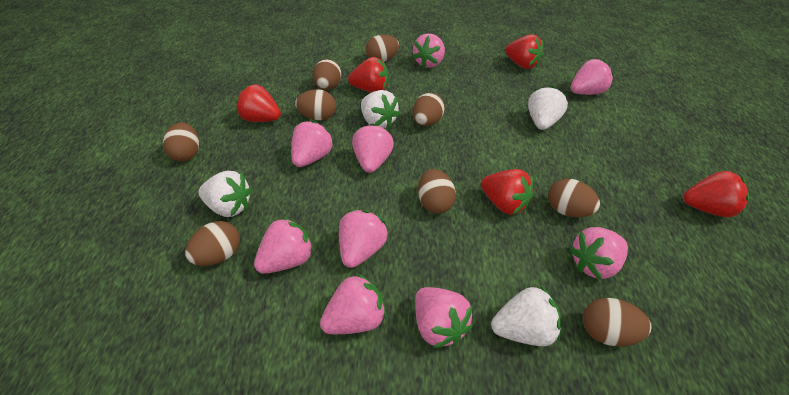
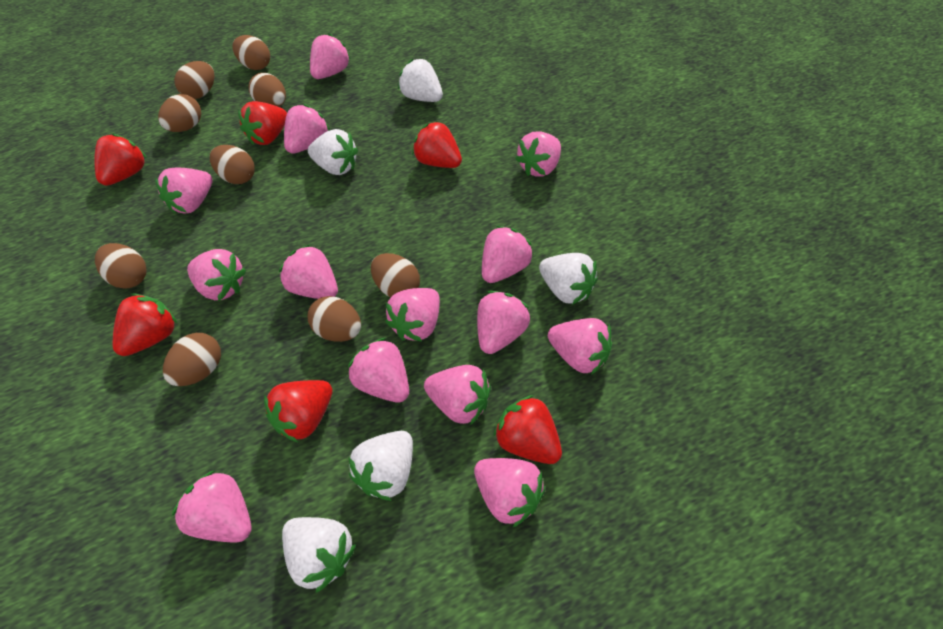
pink strawberry: 9 -> 14
red strawberry: 5 -> 6
white strawberry: 4 -> 5

